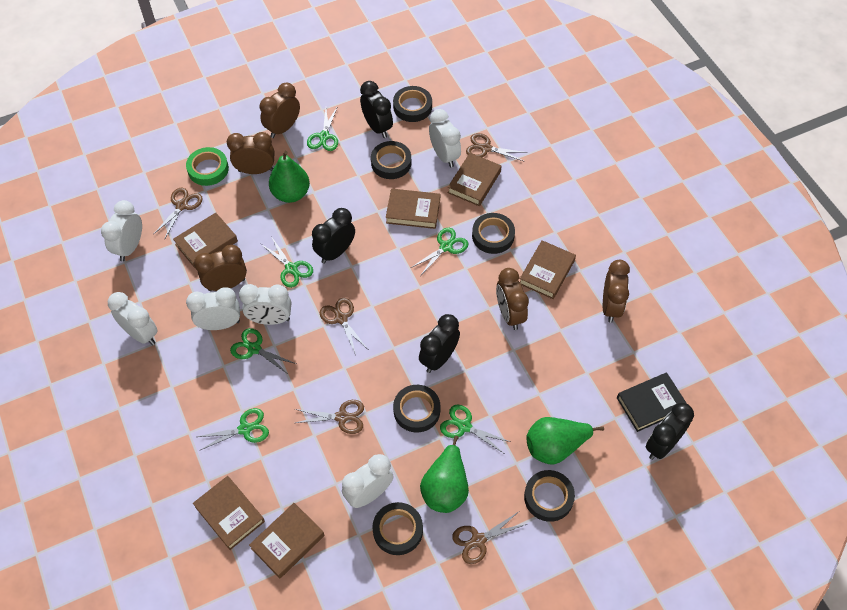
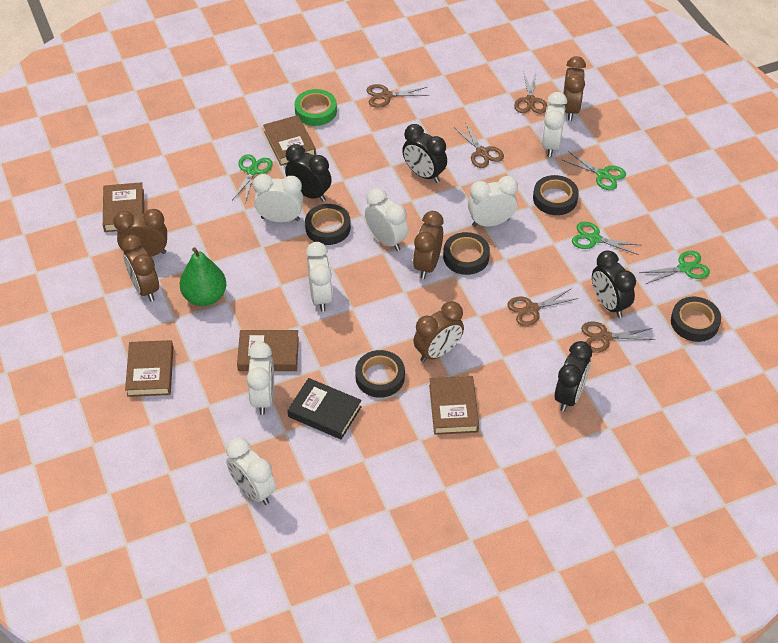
black tape: 6 -> 5
brown book: 6 -> 5
green pear: 3 -> 1
green scissors: 6 -> 4
white clock: 6 -> 7

